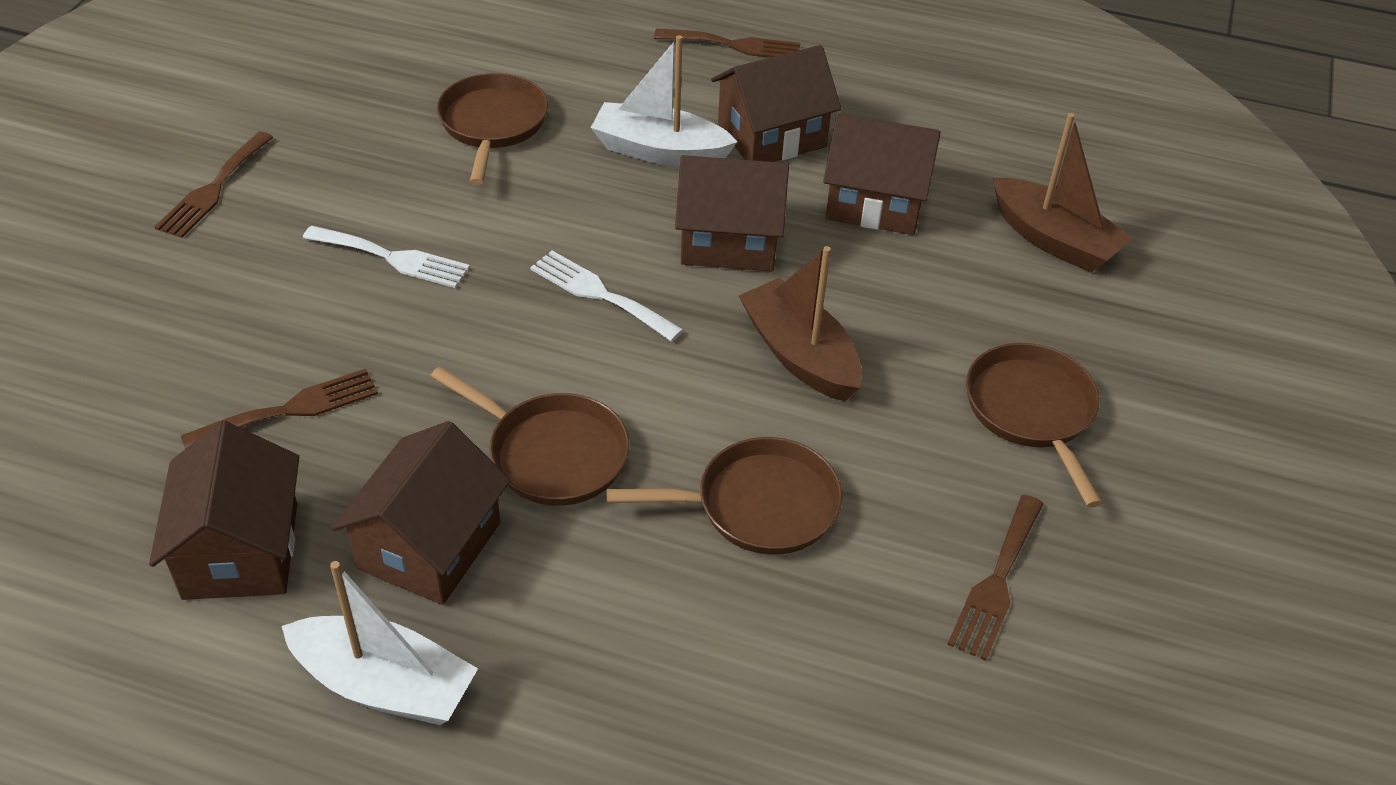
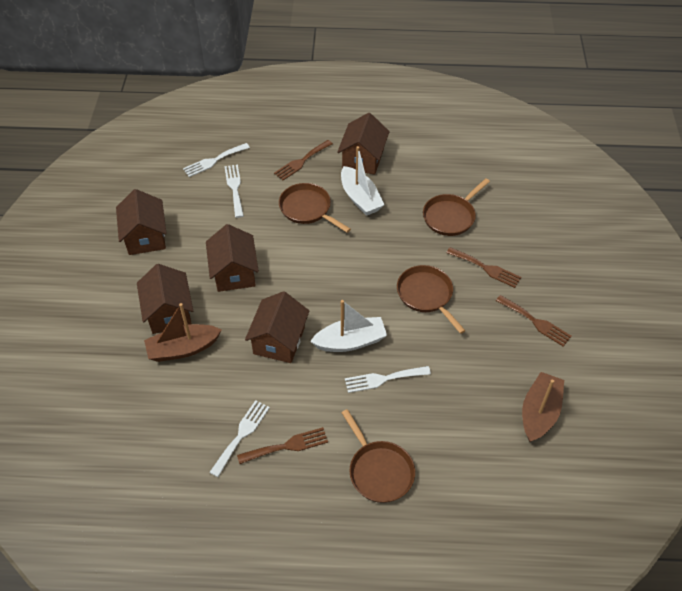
white fork: 2 -> 4

